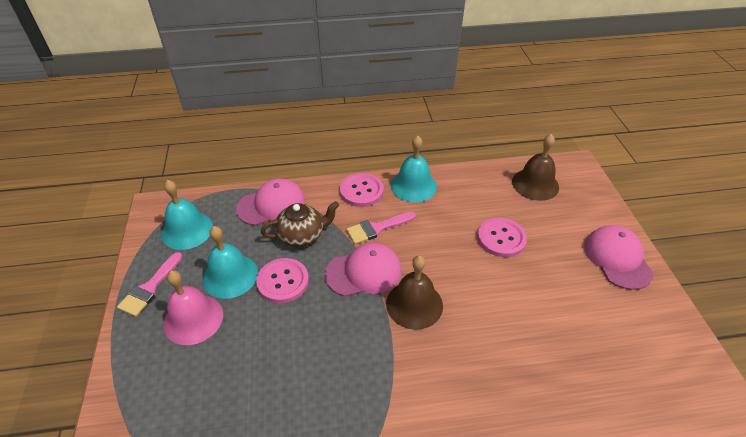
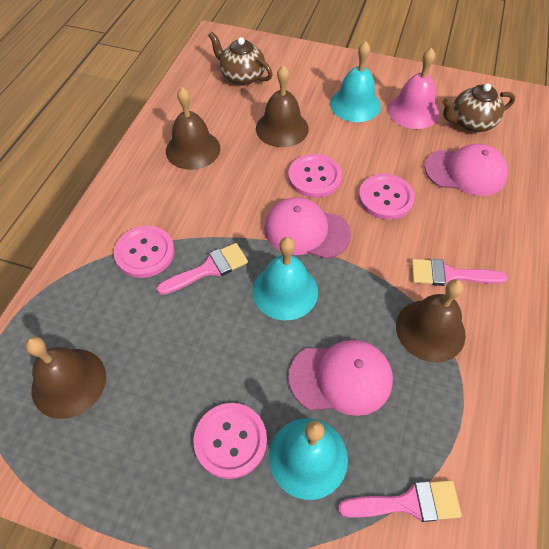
brown bell: 2 -> 4
brown teapot: 1 -> 2
pink brush: 2 -> 3
pink button: 3 -> 4

